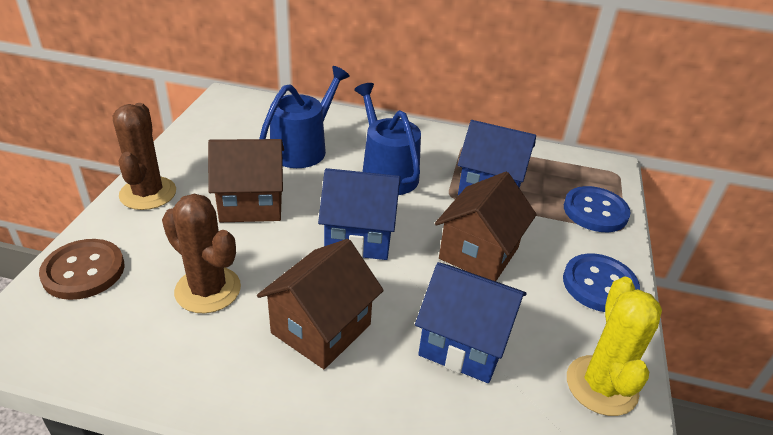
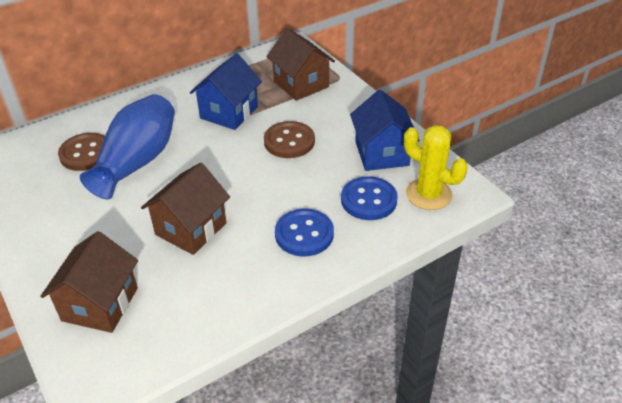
blue house: 3 -> 2
blue vase: 0 -> 1
blue watering can: 2 -> 0
brown button: 1 -> 2
brown cactus: 2 -> 0

